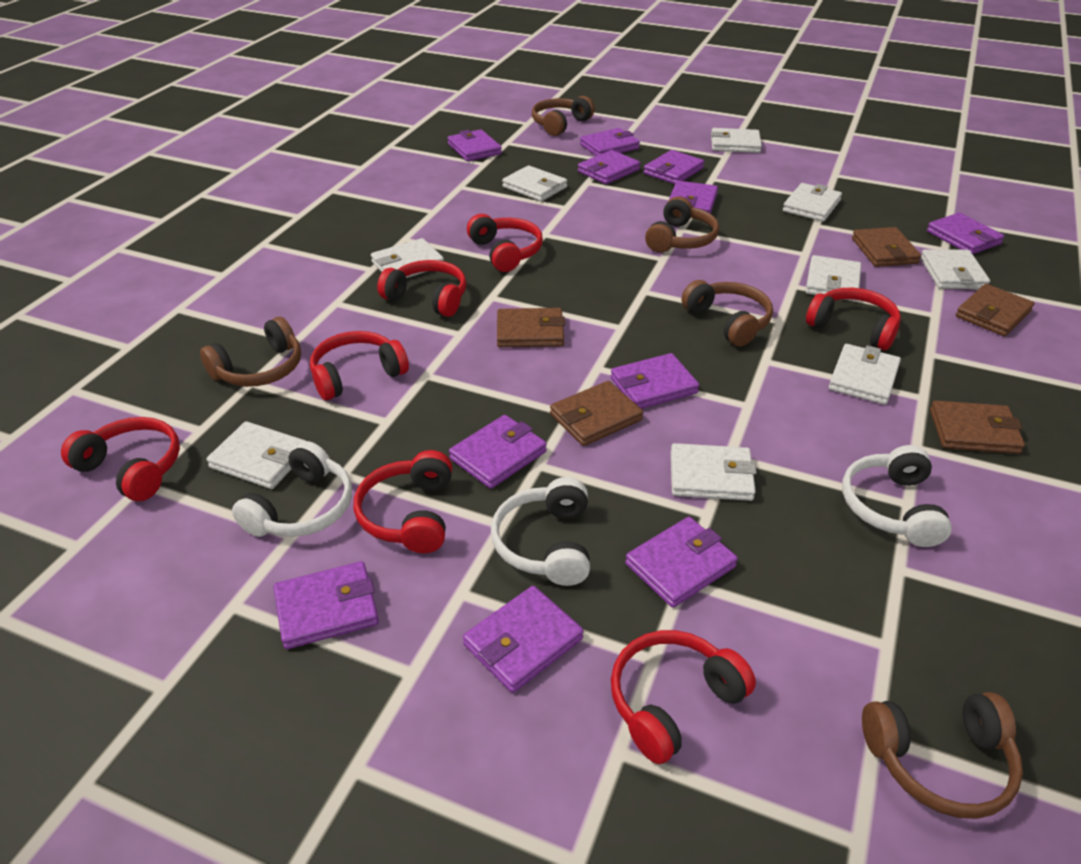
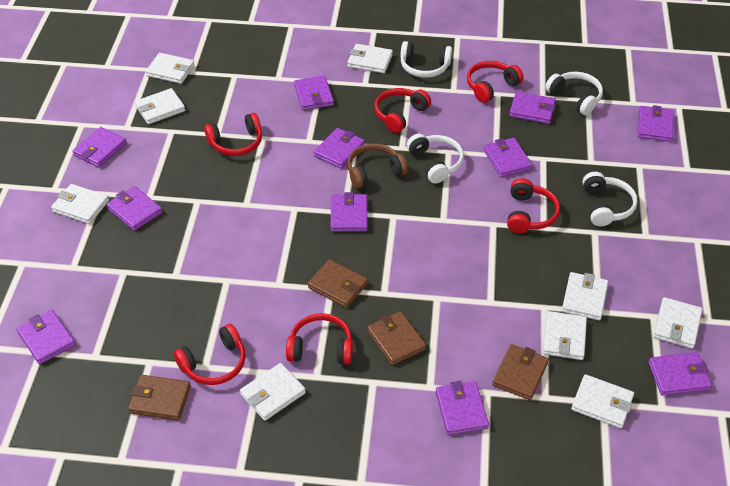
brown headphones: 5 -> 1
brown wallet: 5 -> 4
red headphones: 7 -> 6
white headphones: 3 -> 4

